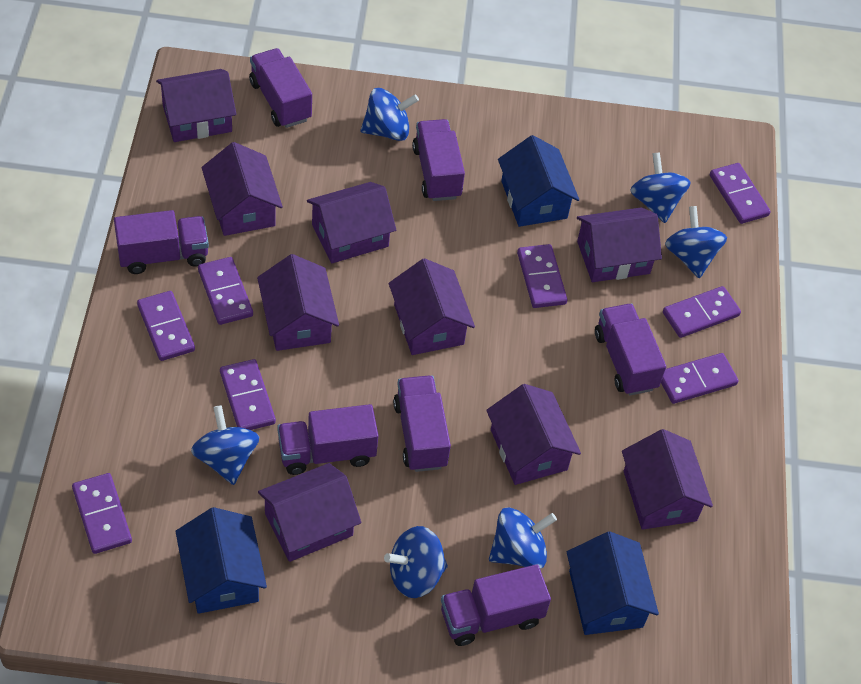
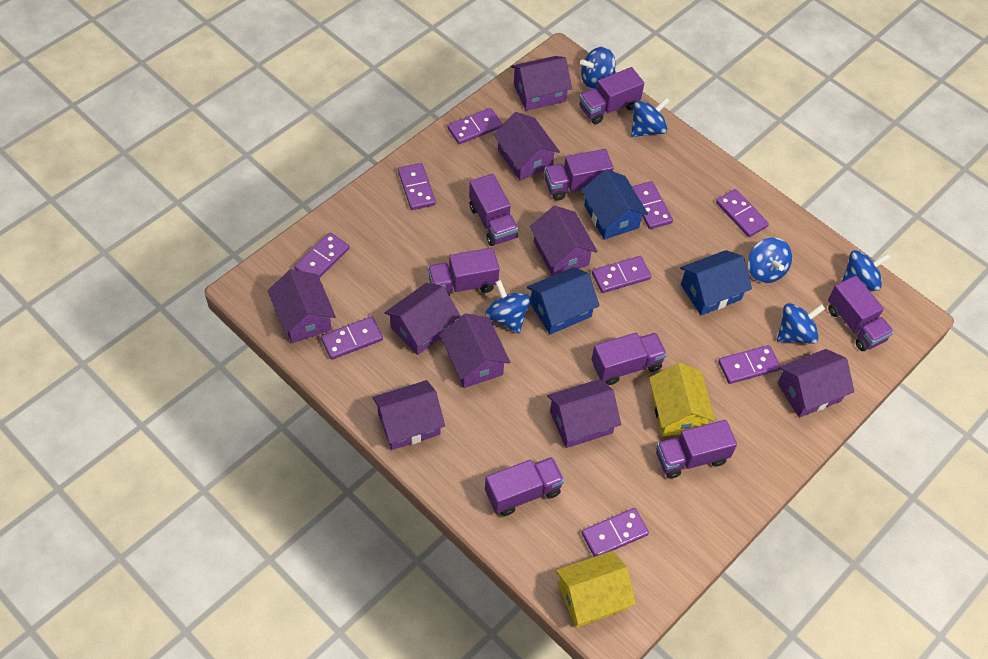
purple domino: 8 -> 9
purple truck: 7 -> 8
yellow house: 0 -> 2

